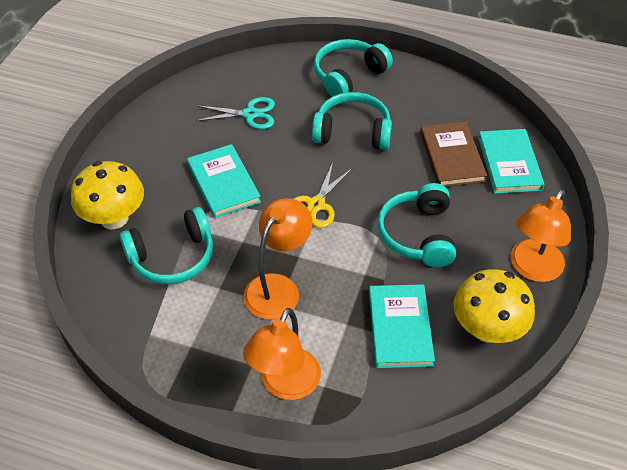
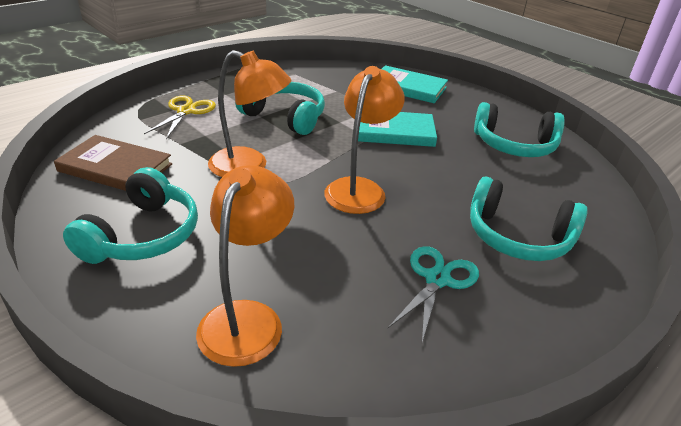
turquoise book: 3 -> 2
yellow mushroom: 2 -> 0

